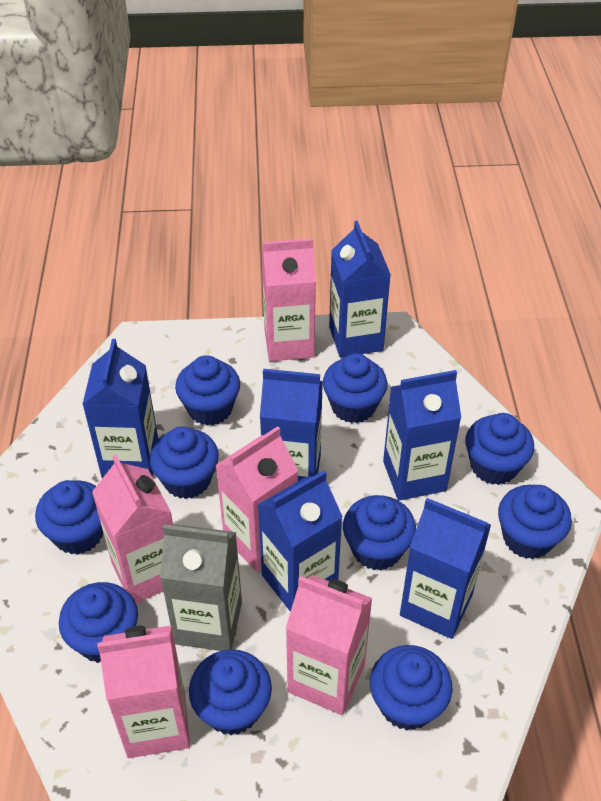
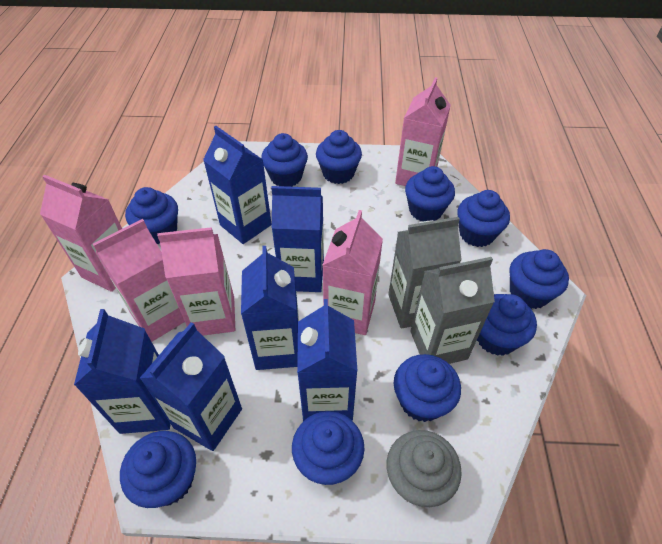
grey carton: 1 -> 2
grey cupcake: 0 -> 1

